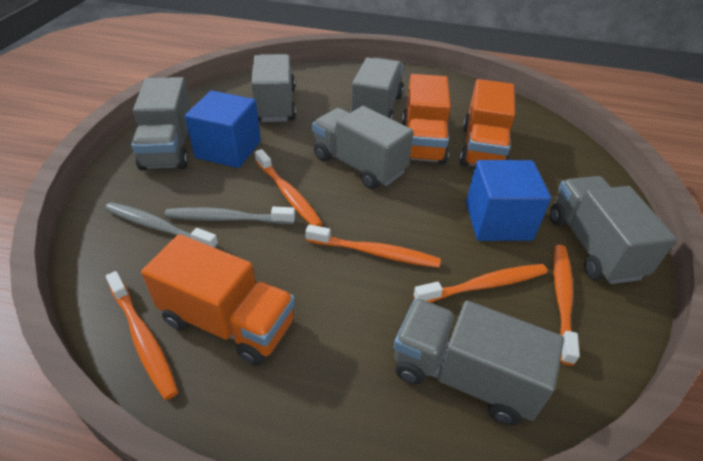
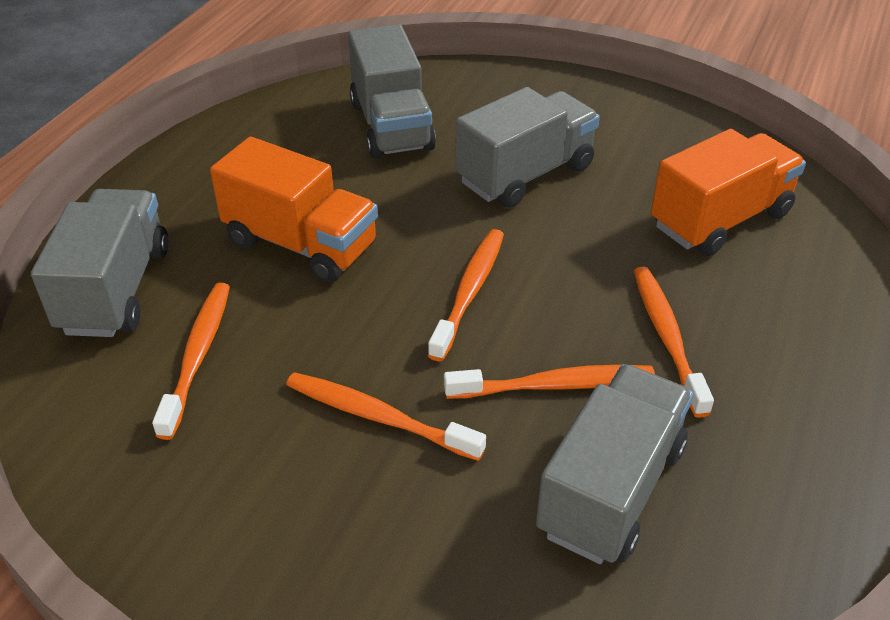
blue cube: 2 -> 0
grey toothbrush: 2 -> 0
grey truck: 6 -> 4
orange truck: 3 -> 2

